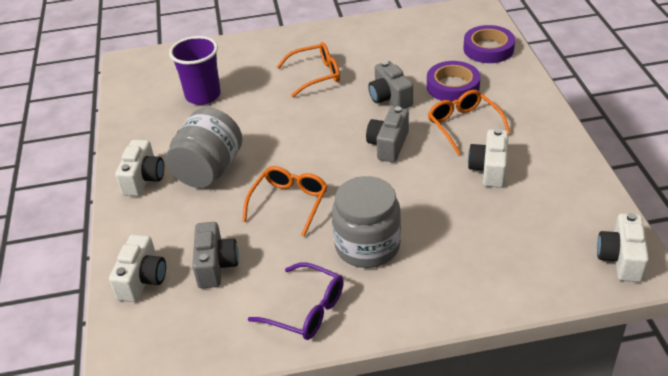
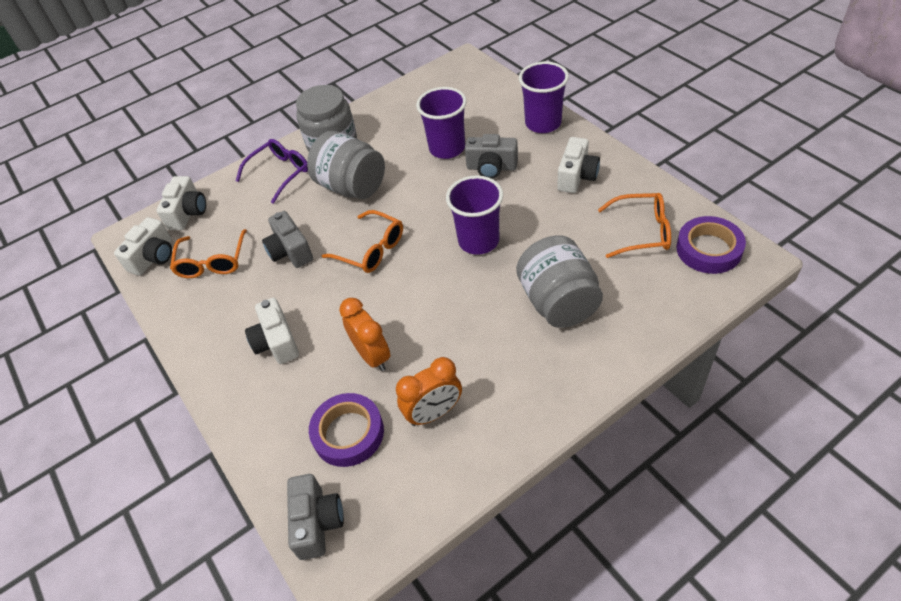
grey jar: 2 -> 3
orange clock: 0 -> 2
purple cup: 1 -> 3

